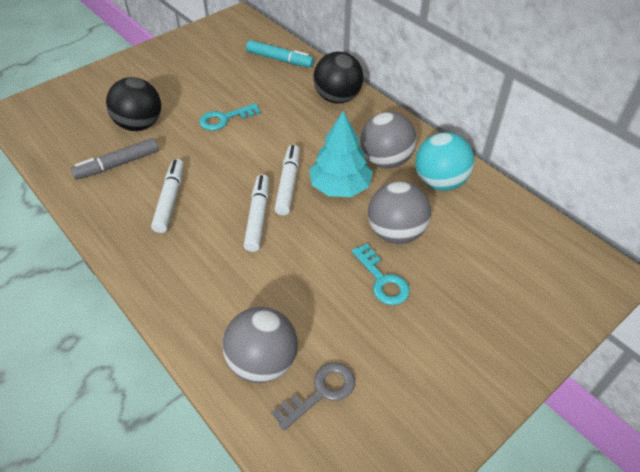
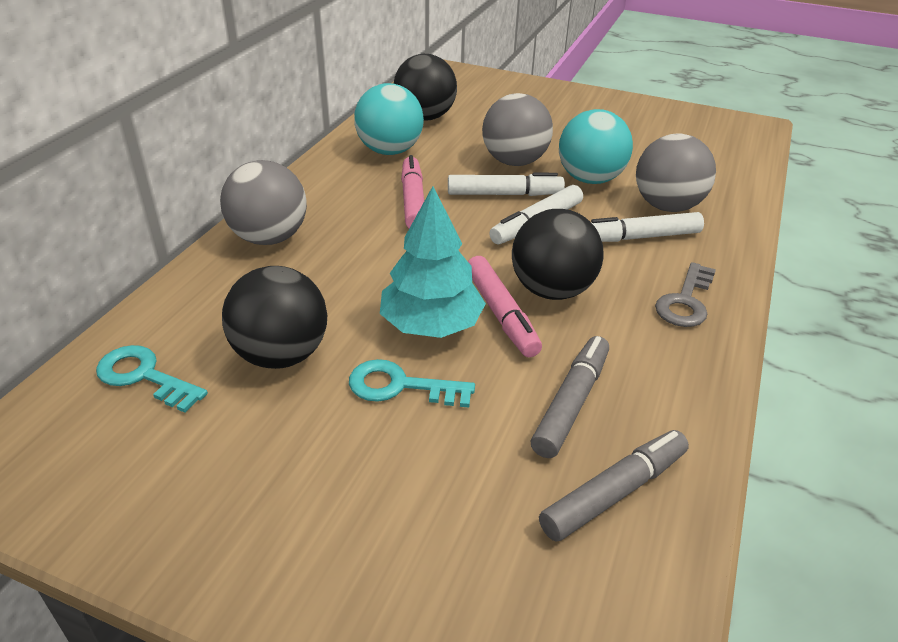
black ball: 2 -> 3
grey marker: 1 -> 2
pink marker: 0 -> 2
turquoise ball: 1 -> 2
turquoise marker: 1 -> 0

